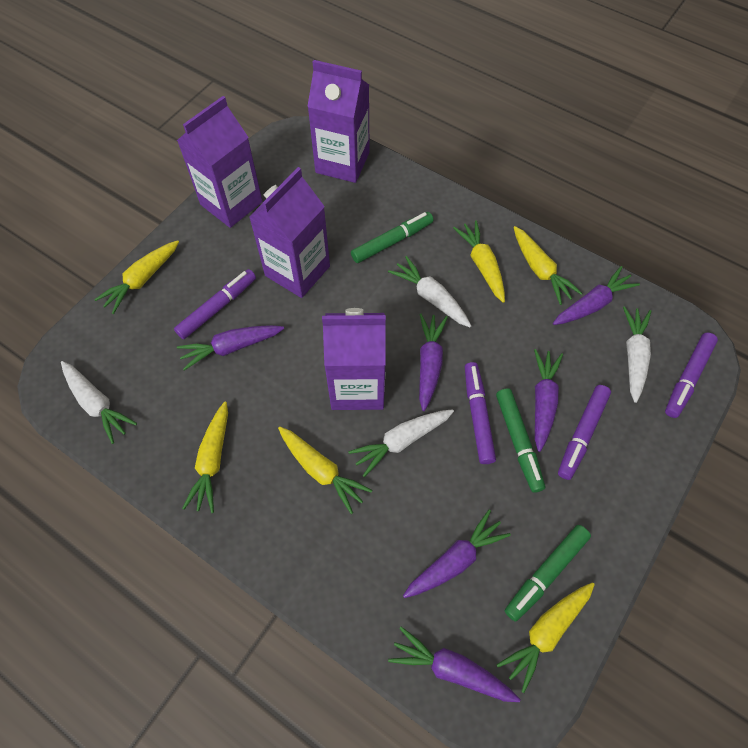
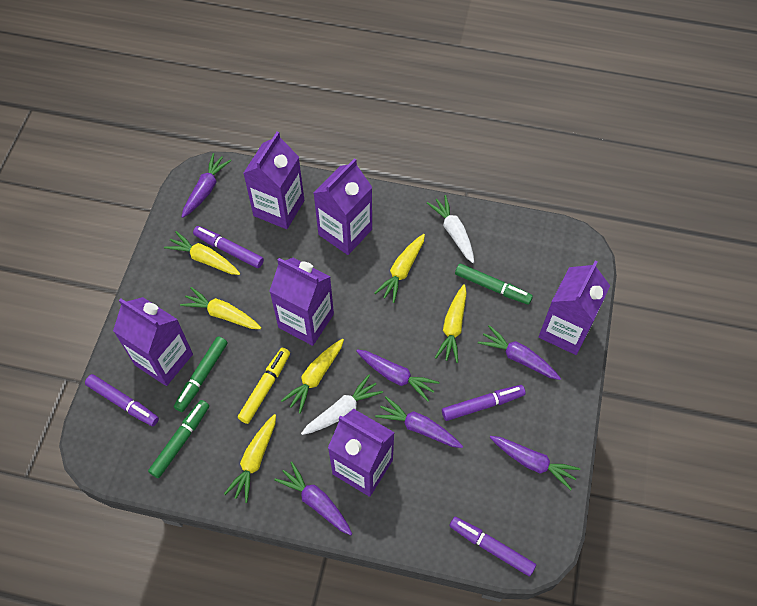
purple carton: 4 -> 6
white carrot: 4 -> 2
yellow marker: 0 -> 1

